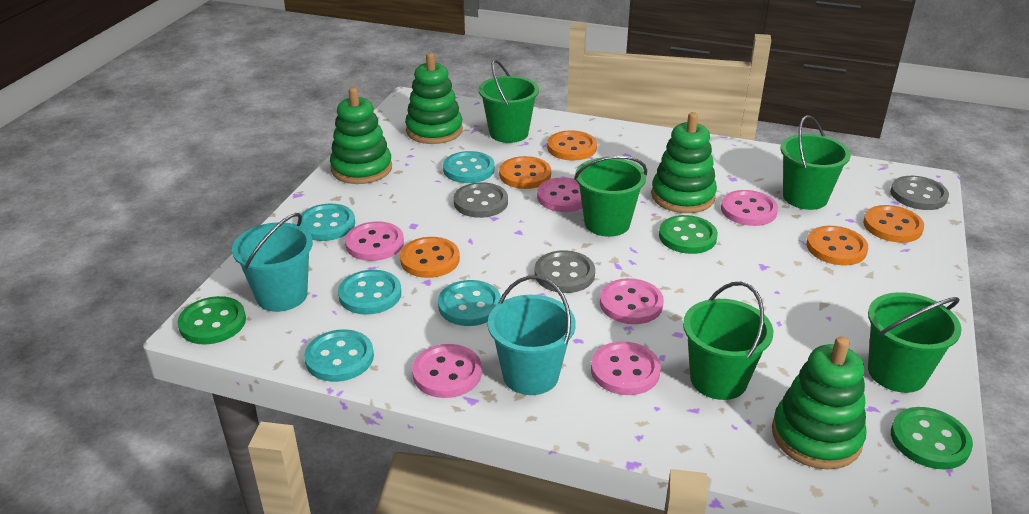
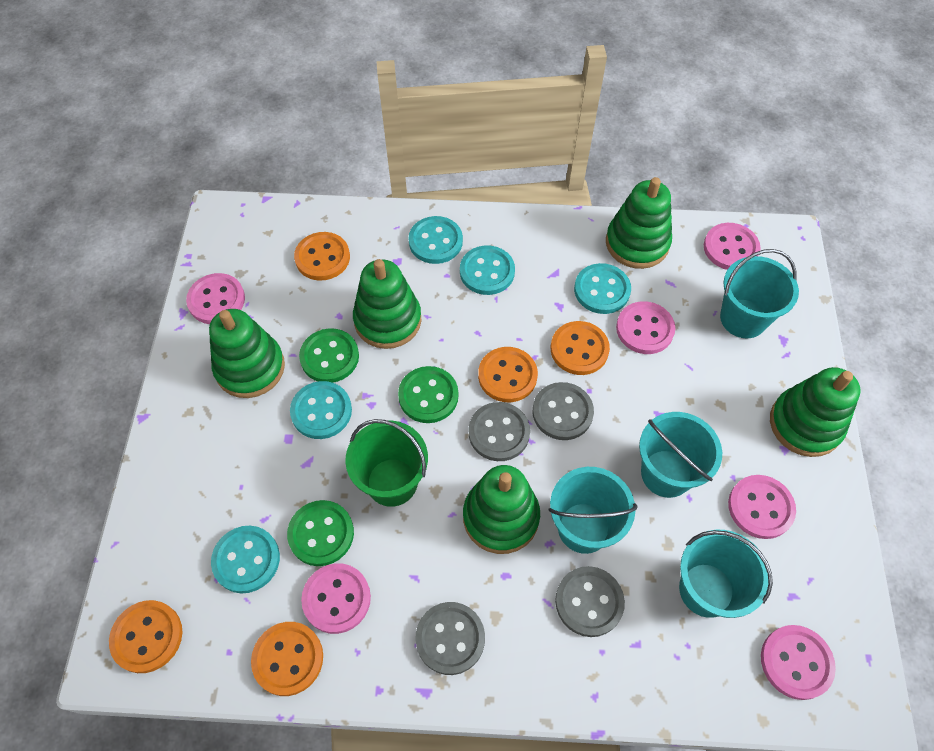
green bucket: 5 -> 1
green stacking toy: 4 -> 5
grey button: 3 -> 4
turquoise bucket: 2 -> 4

